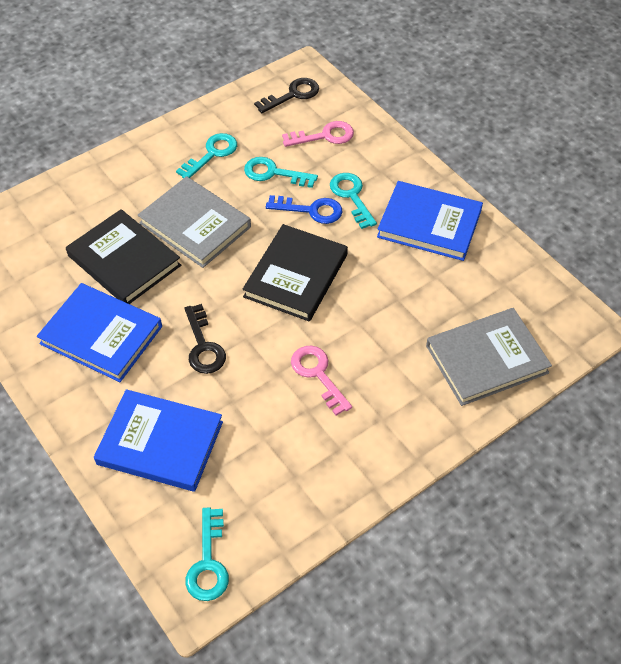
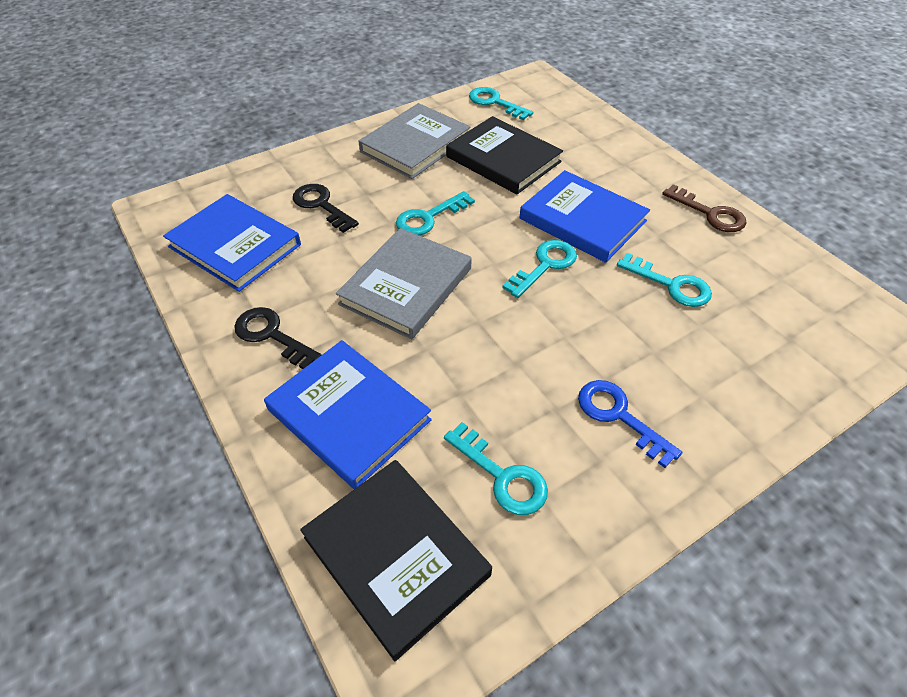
brown key: 0 -> 1
pink key: 2 -> 0
turquoise key: 4 -> 5

